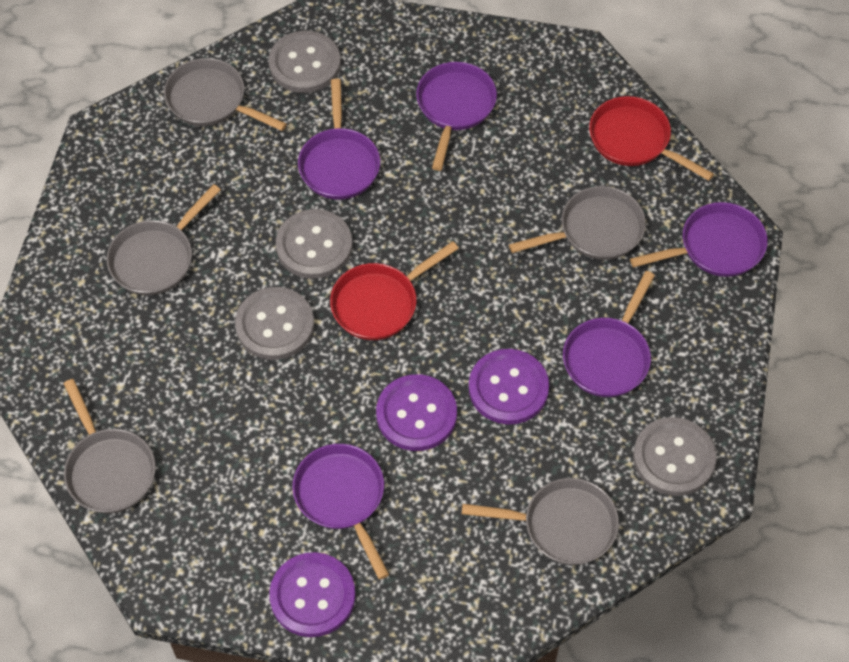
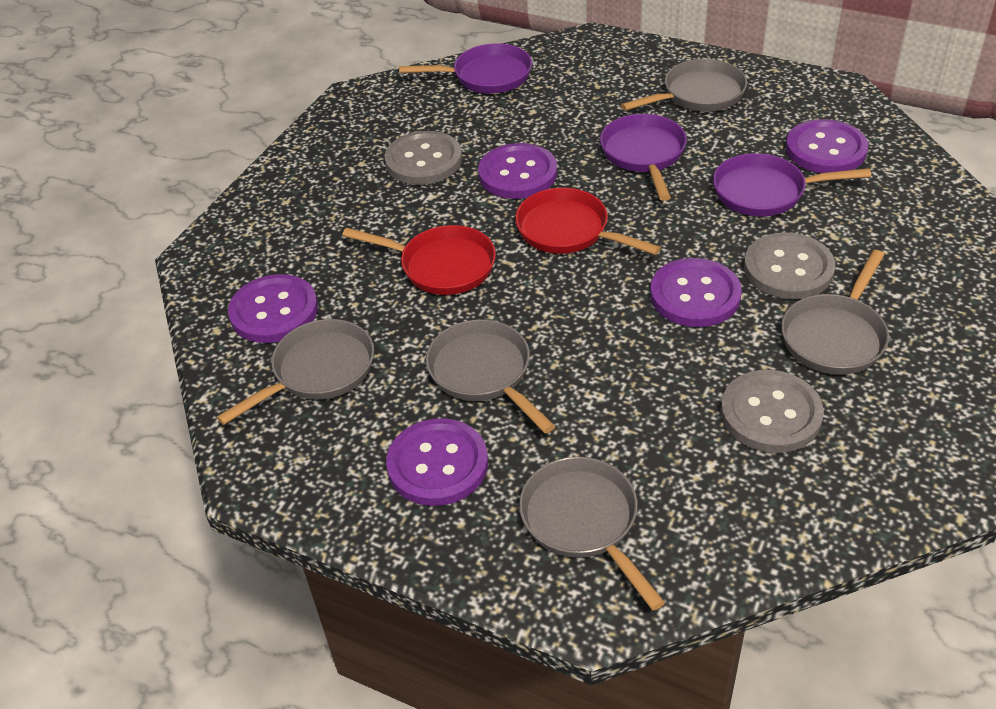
grey button: 4 -> 3
purple button: 3 -> 5
purple pan: 5 -> 3

